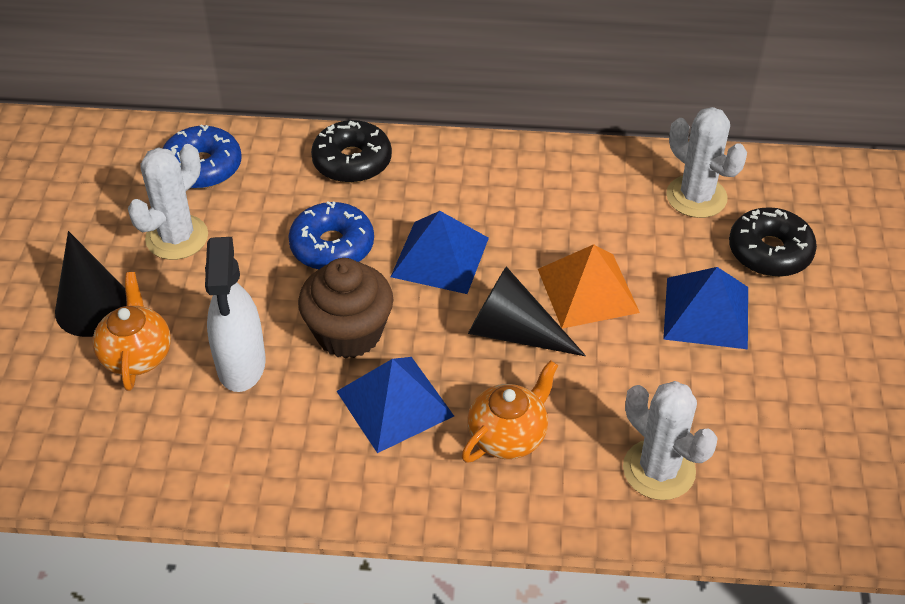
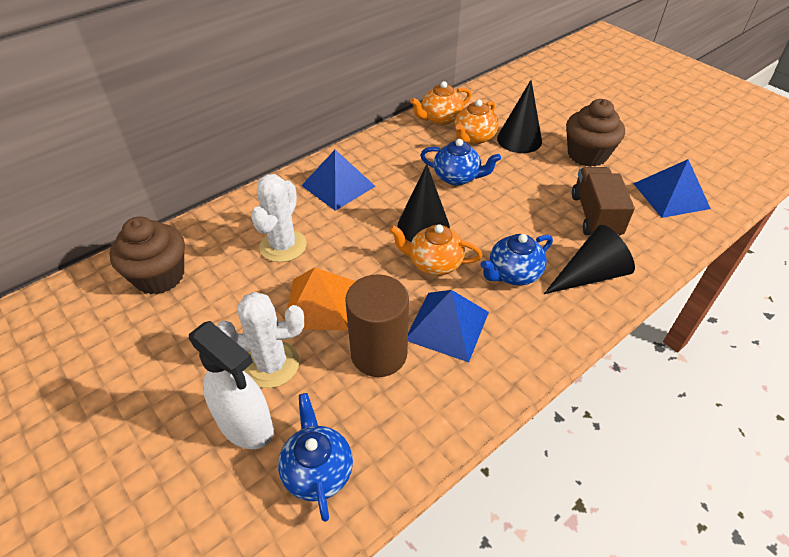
black cone: 2 -> 3
black donut: 2 -> 0
blue donut: 2 -> 0
blue teapot: 0 -> 3
brown cupcake: 1 -> 2
brown cylinder: 0 -> 1
brown truck: 0 -> 1
orange teapot: 2 -> 3
white cactus: 3 -> 2

